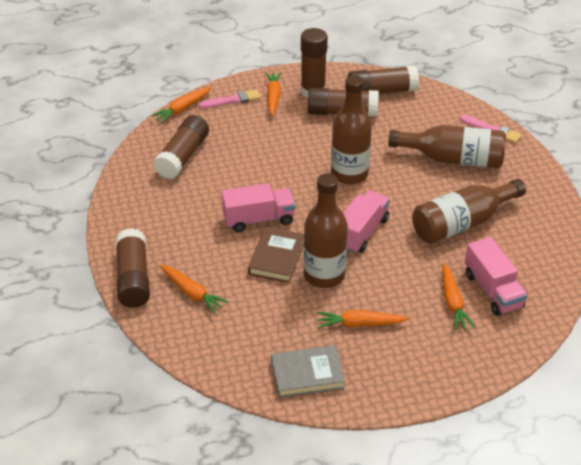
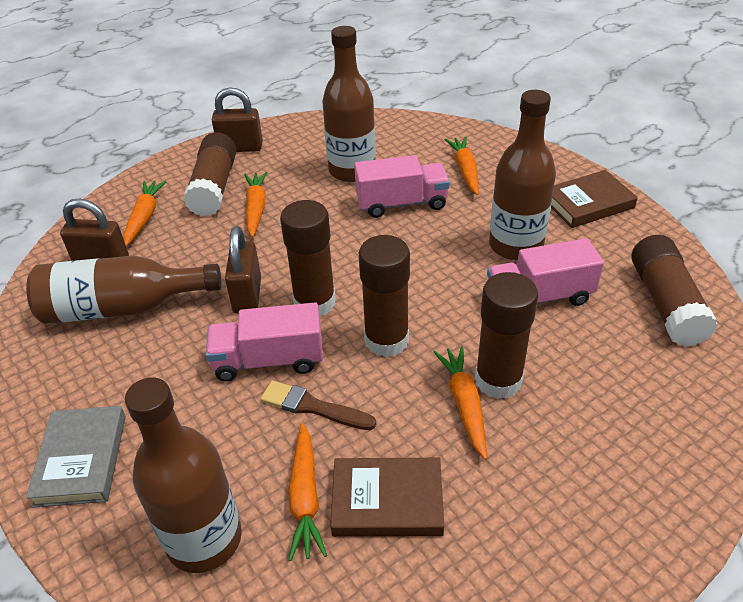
brown book: 1 -> 2
brown brush: 0 -> 1
brown padlock: 0 -> 3
pink brush: 2 -> 0

